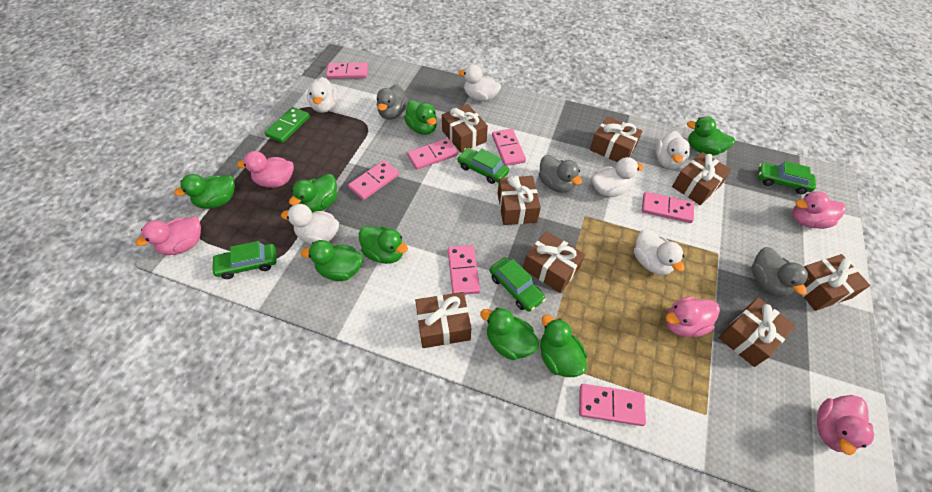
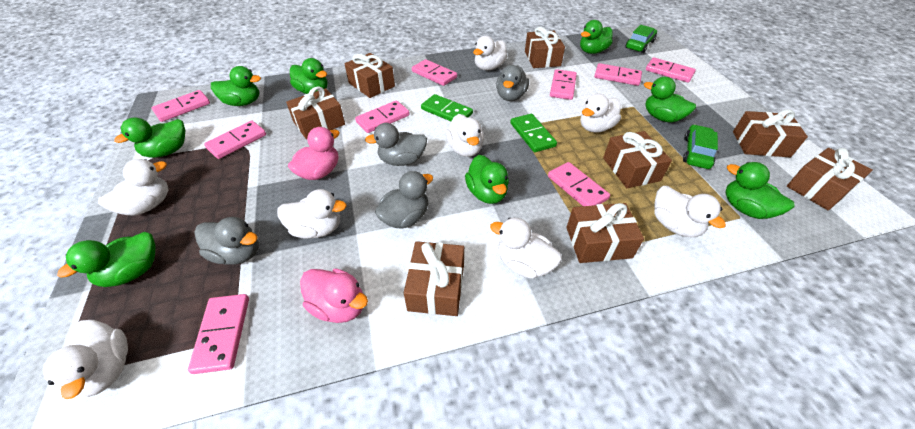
green car: 4 -> 2
green domino: 1 -> 2
grey duck: 3 -> 4
pink domino: 7 -> 9
pink duck: 5 -> 2
white duck: 6 -> 8

